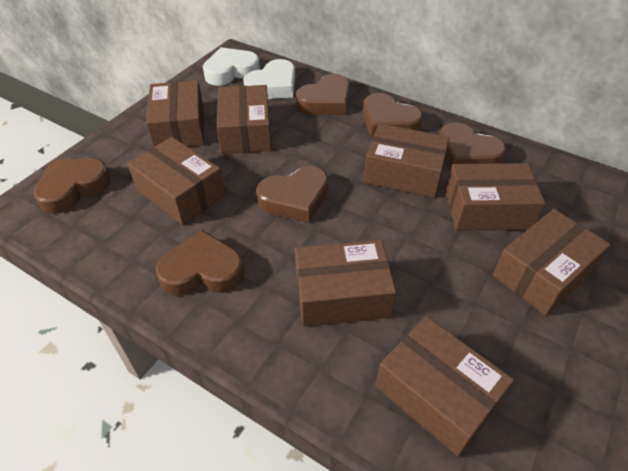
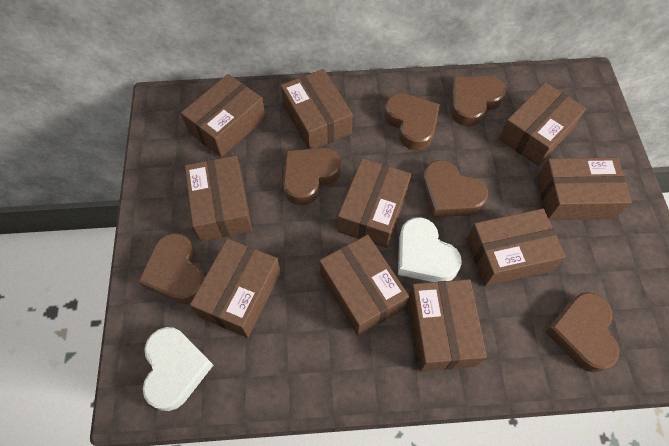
brown box: 8 -> 10

